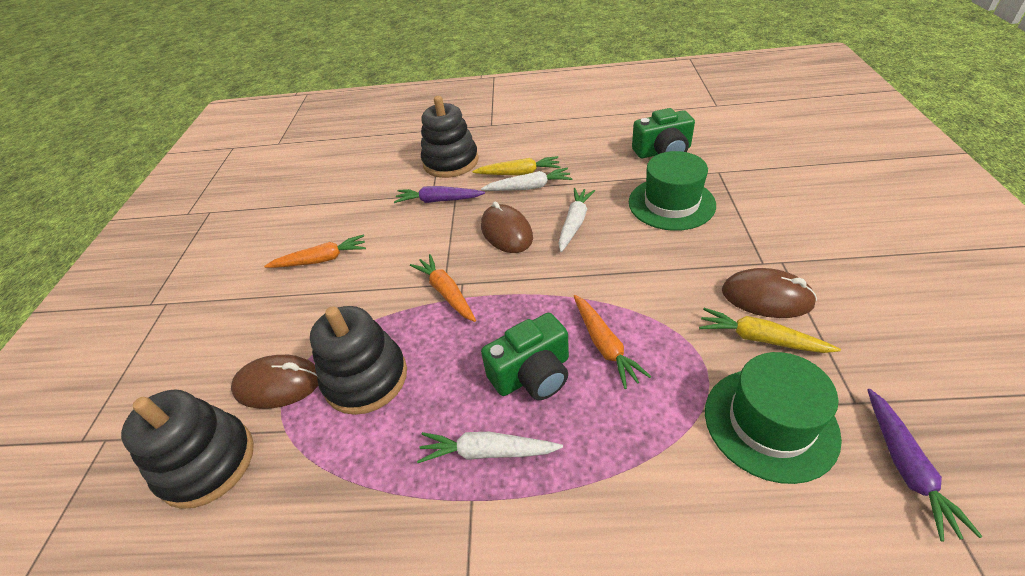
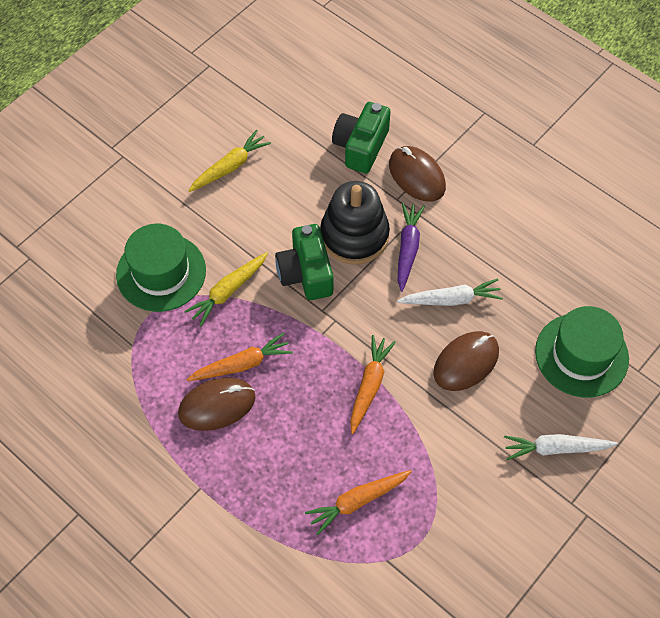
black stacking toy: 3 -> 1
purple carrot: 2 -> 1
white carrot: 3 -> 2

